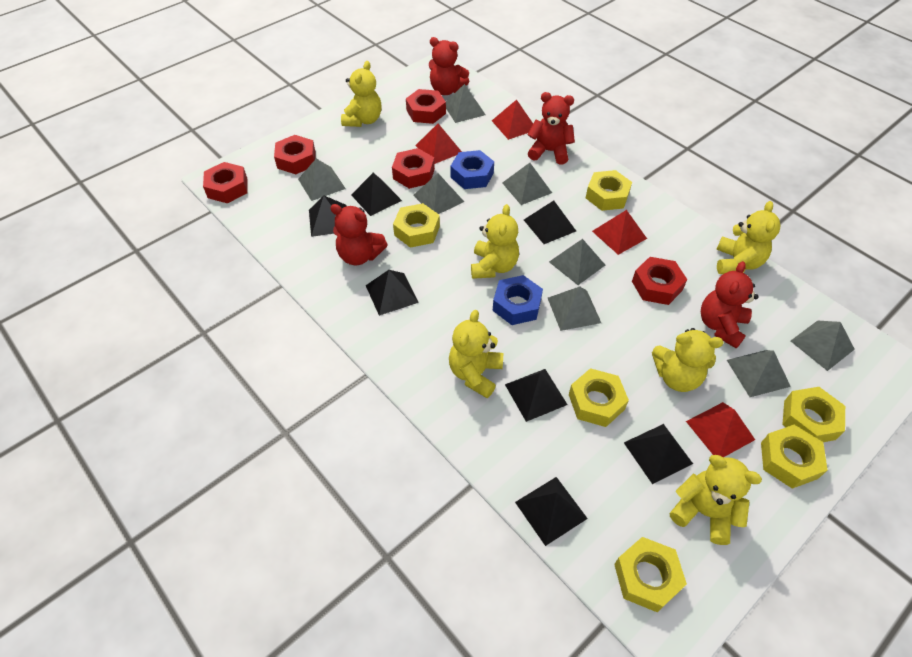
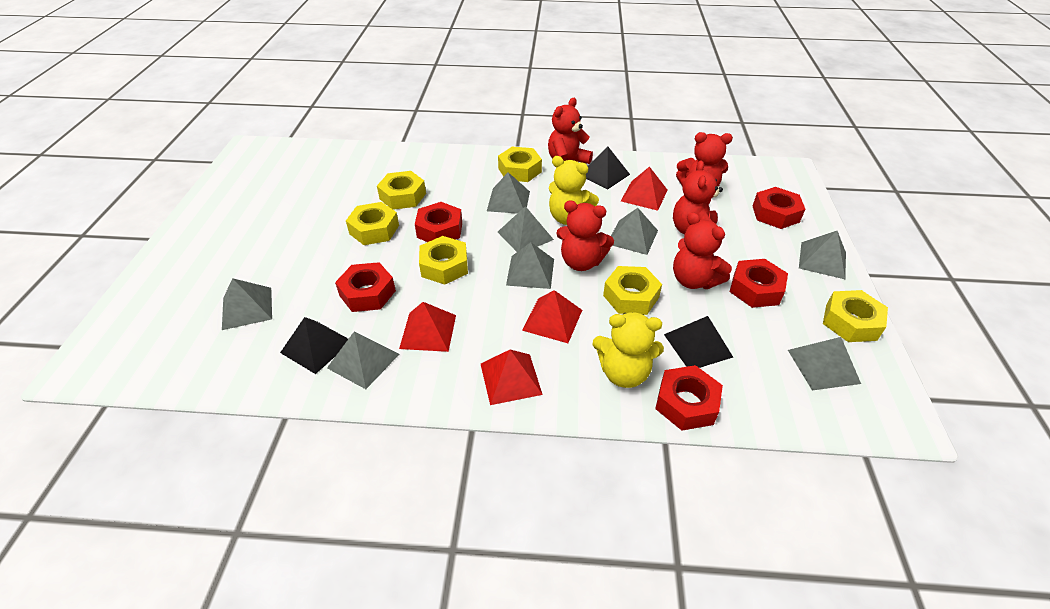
black pyramid: 7 -> 3
blue nut: 2 -> 0
red teddy bear: 4 -> 5
yellow teddy bear: 6 -> 2

